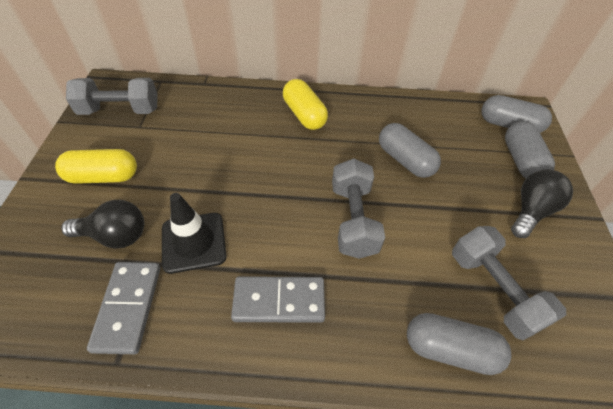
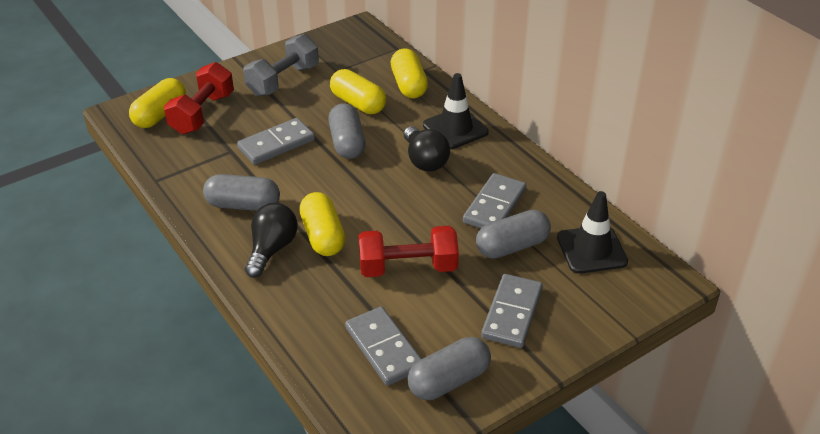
black traffic cone: 1 -> 2
grey domino: 2 -> 4
grey dumbbell: 3 -> 1
red dumbbell: 0 -> 2
yellow capsule: 2 -> 4

